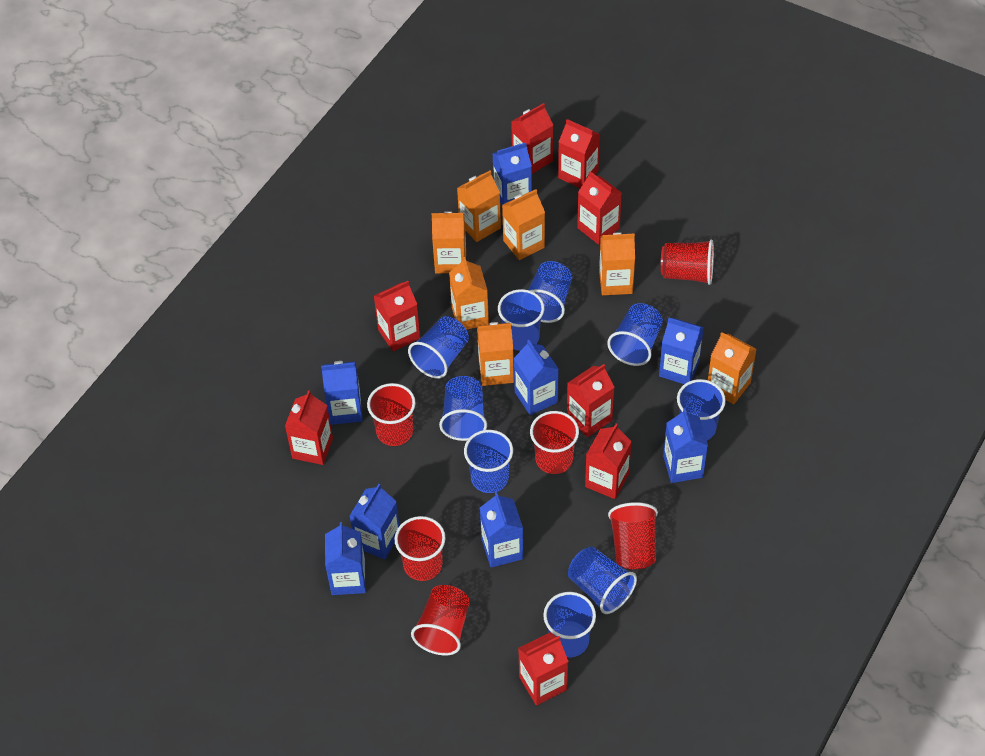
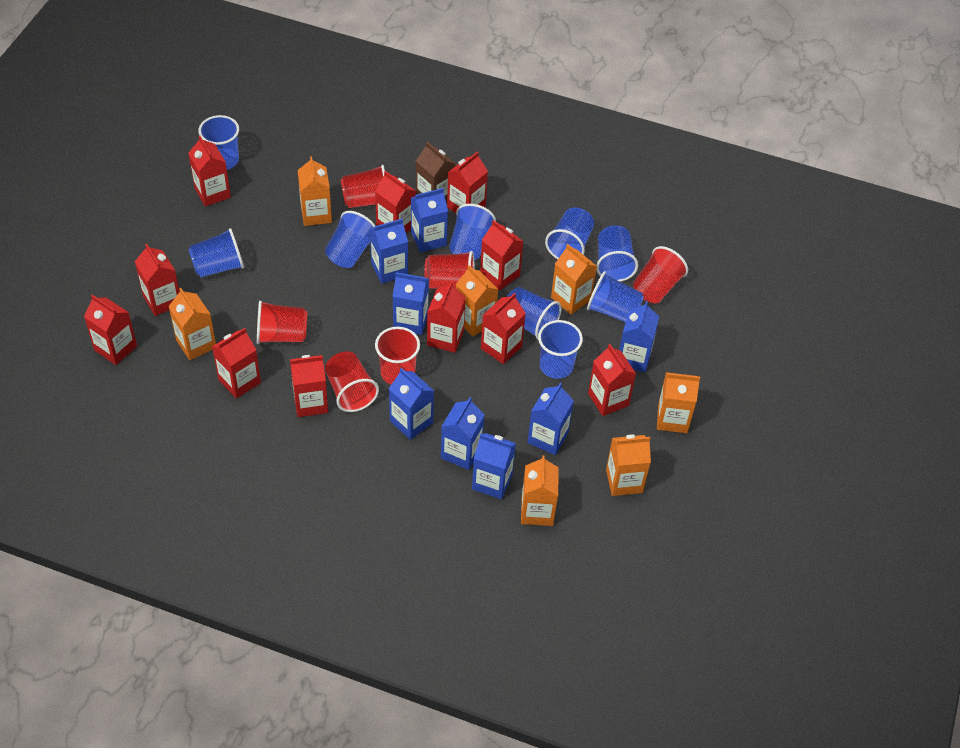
brown carton: 0 -> 1
red carton: 8 -> 11

